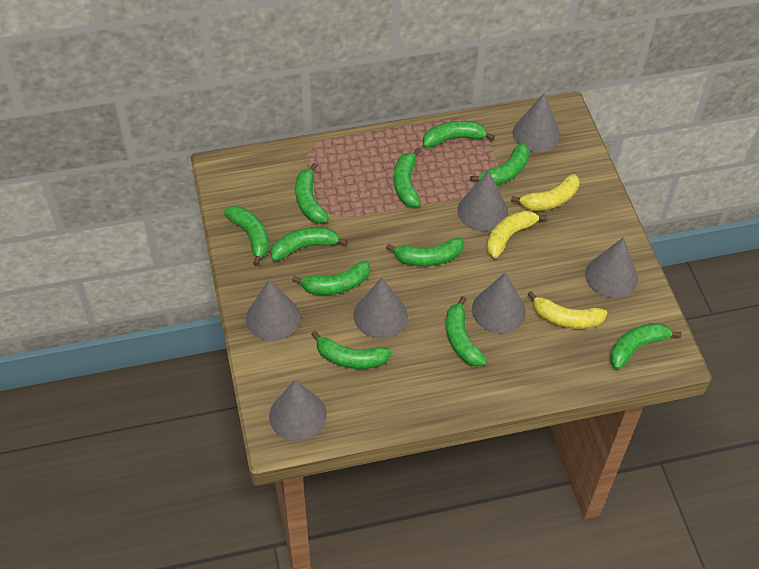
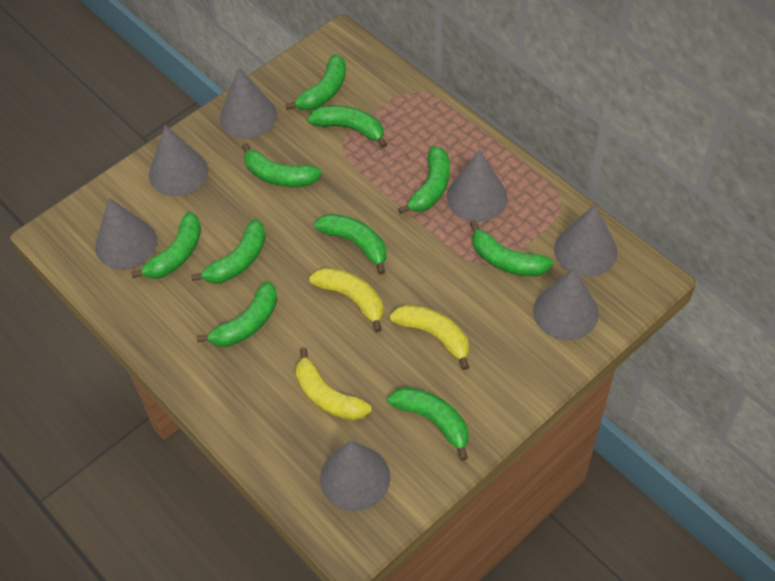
green banana: 11 -> 10

